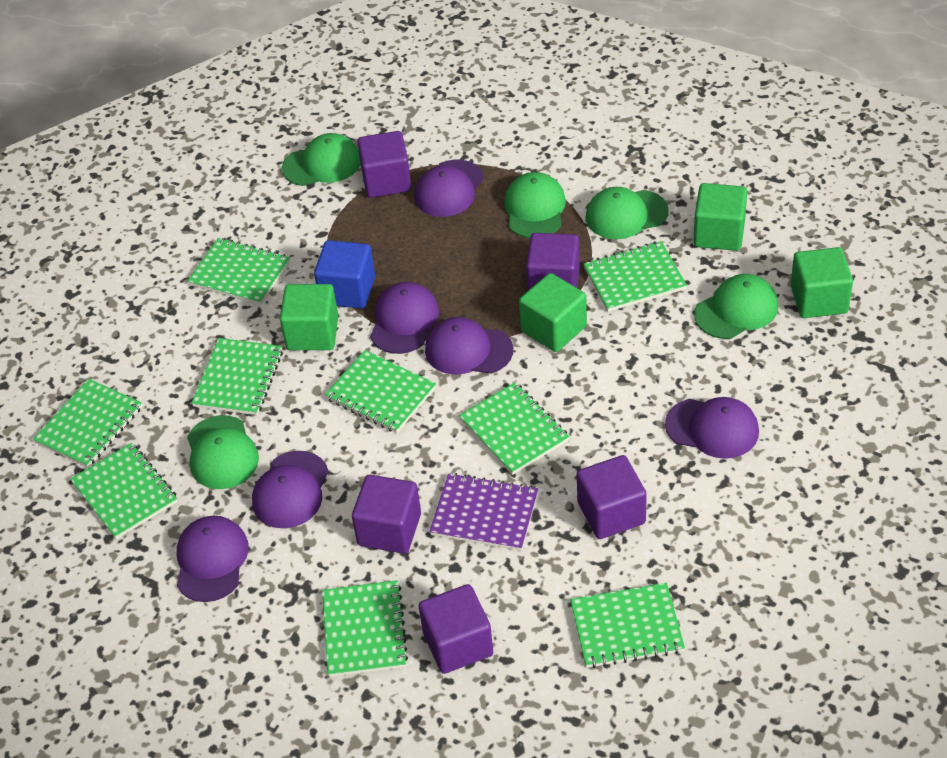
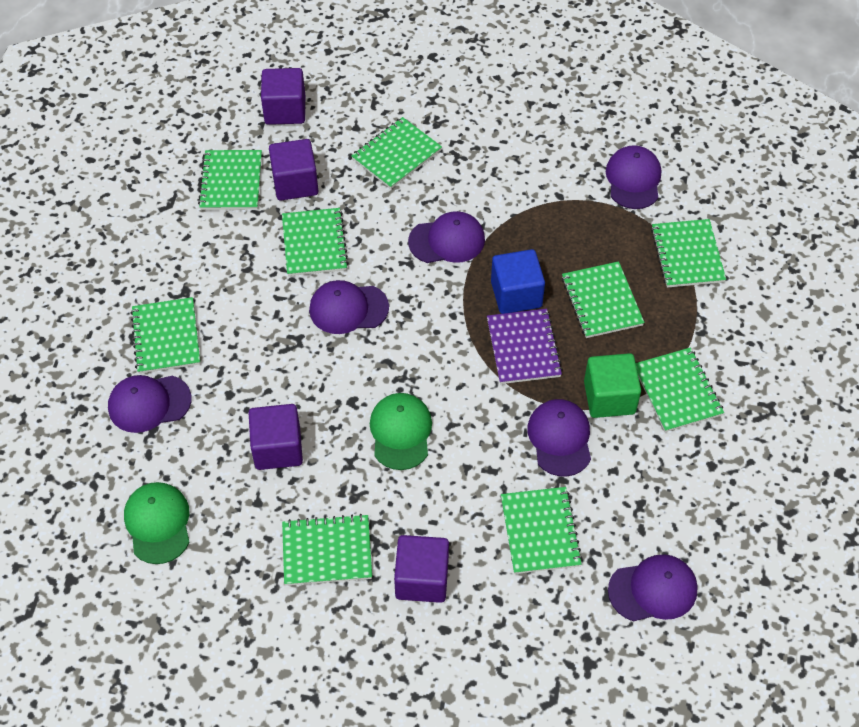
green cap: 5 -> 2
green cube: 4 -> 1
purple cube: 5 -> 4

